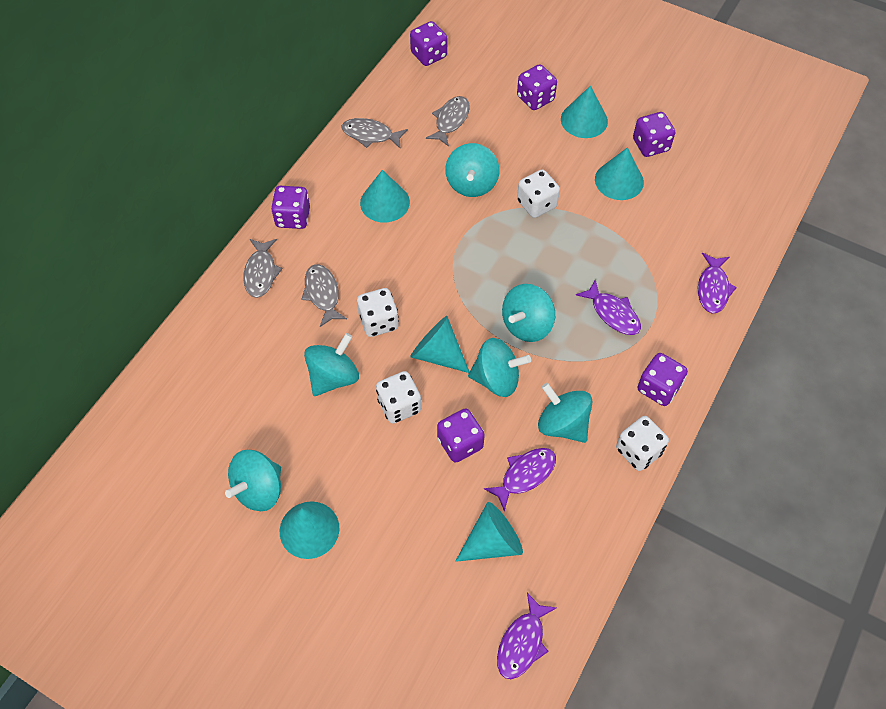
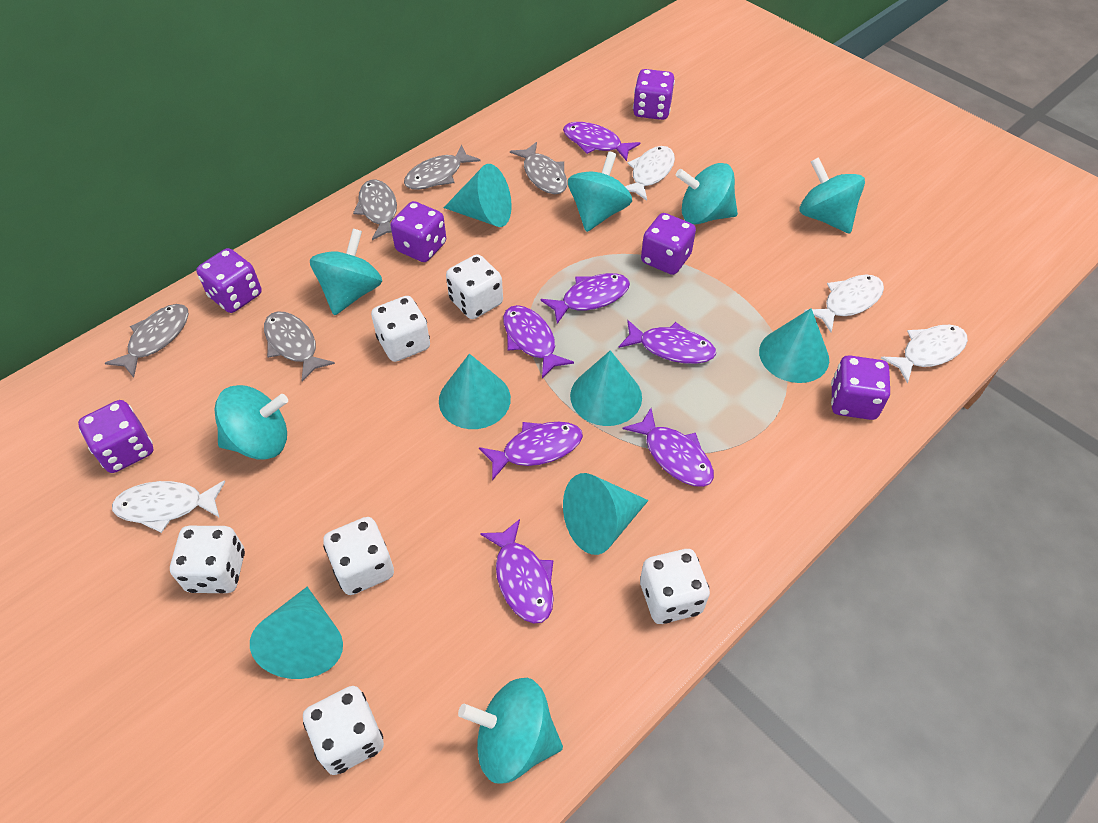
grey fish: 4 -> 5
purple fish: 4 -> 7
white dice: 4 -> 6
white fish: 0 -> 4

